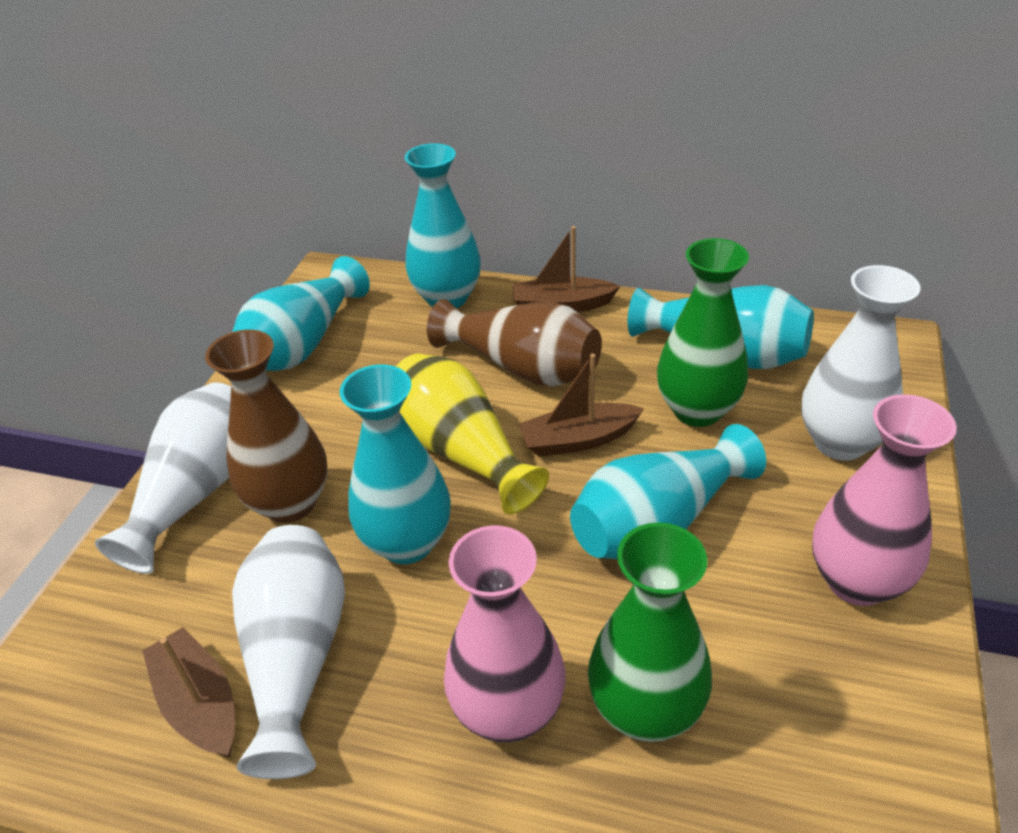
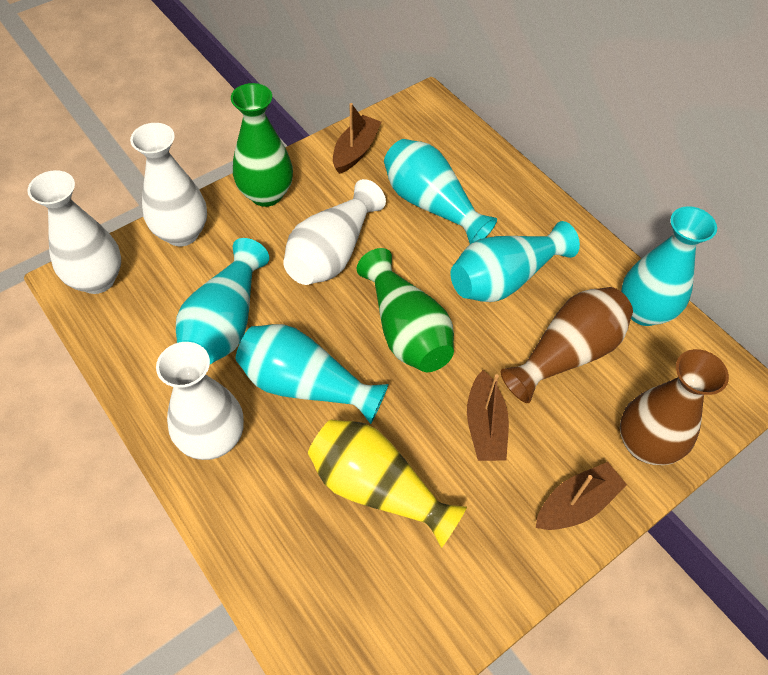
pink vase: 2 -> 0
white vase: 3 -> 4

